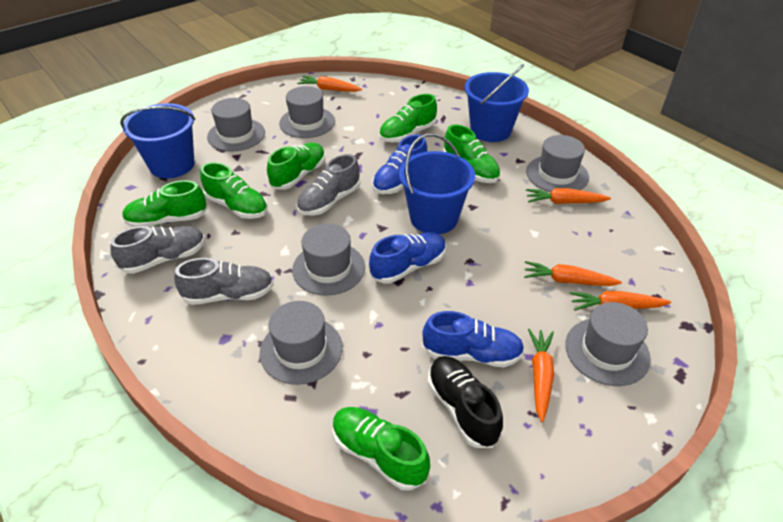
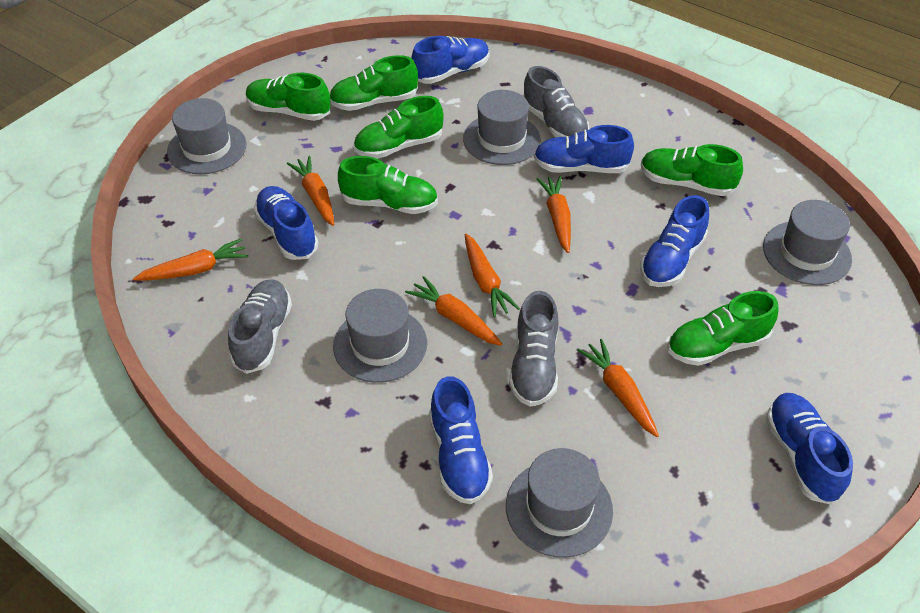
black shoe: 1 -> 0
blue bucket: 3 -> 0
blue shoe: 3 -> 6
grey hat: 6 -> 5
orange carrot: 5 -> 6

